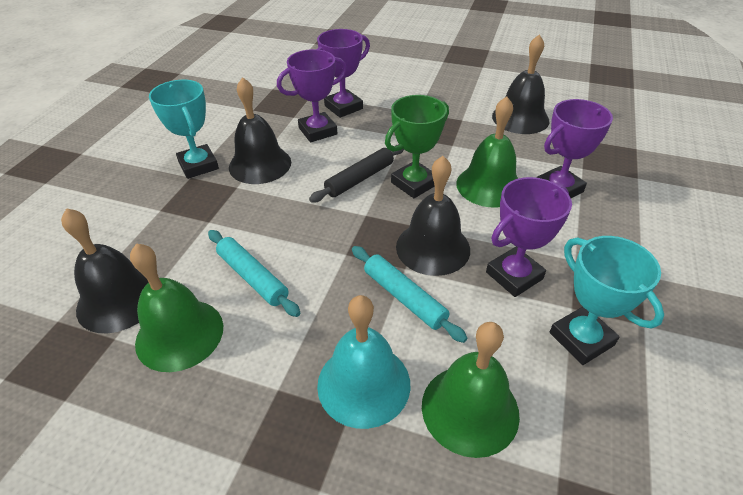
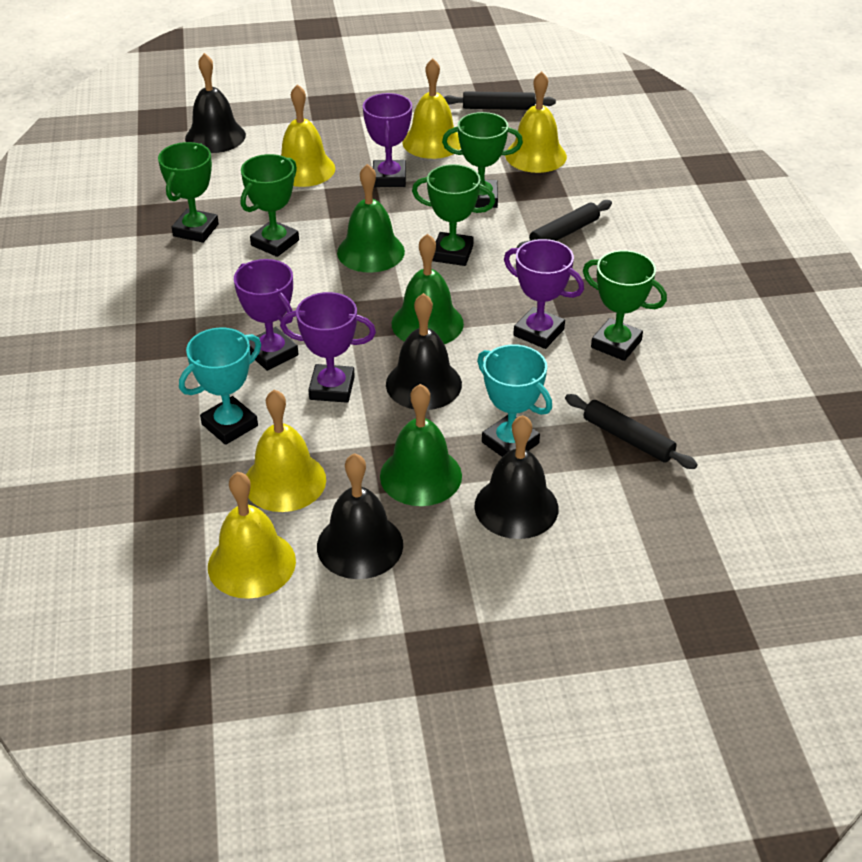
black rolling pin: 1 -> 3
green trophy: 1 -> 5
turquoise bell: 1 -> 0
turquoise rolling pin: 2 -> 0
yellow bell: 0 -> 5

